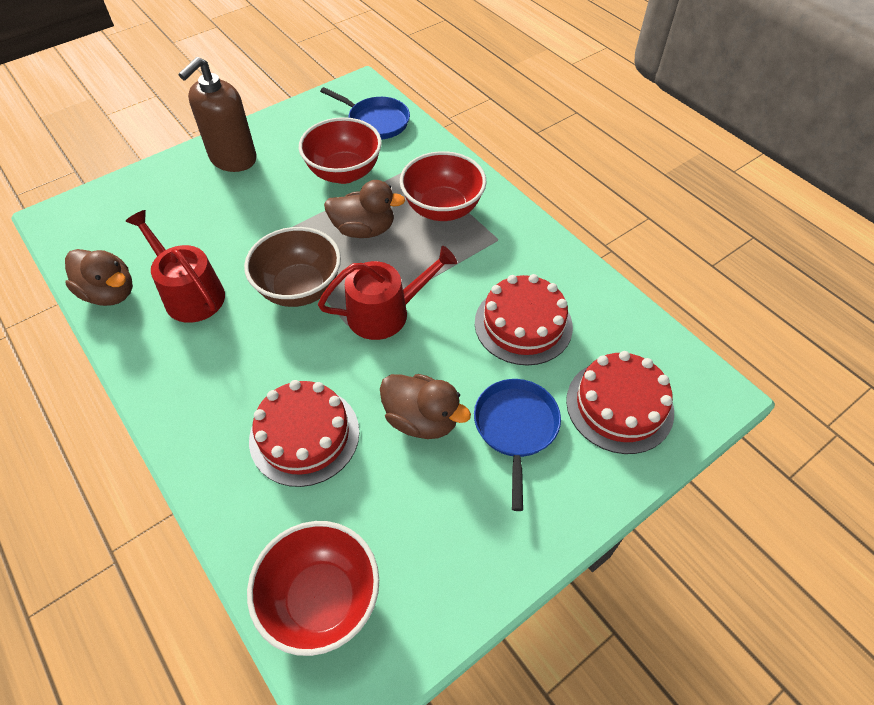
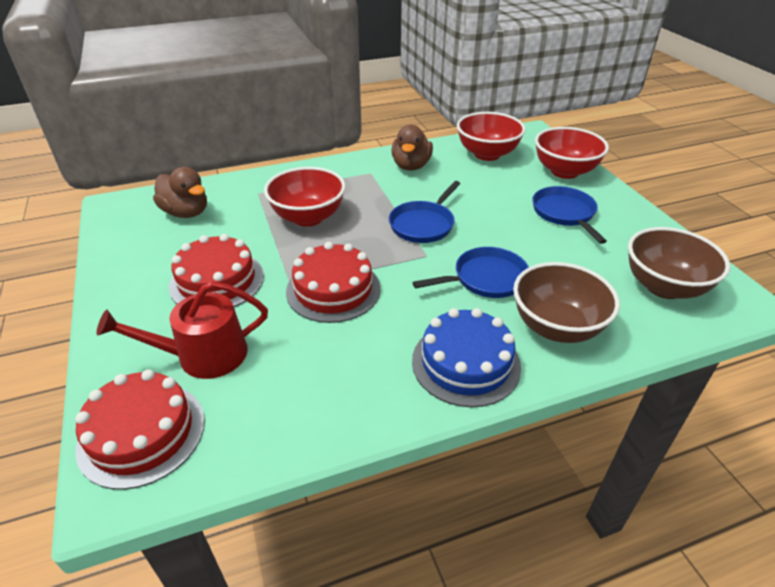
blue cake: 0 -> 1
blue pan: 2 -> 3
brown bowl: 1 -> 2
brown duck: 3 -> 2
brown soap dispenser: 1 -> 0
red watering can: 2 -> 1

